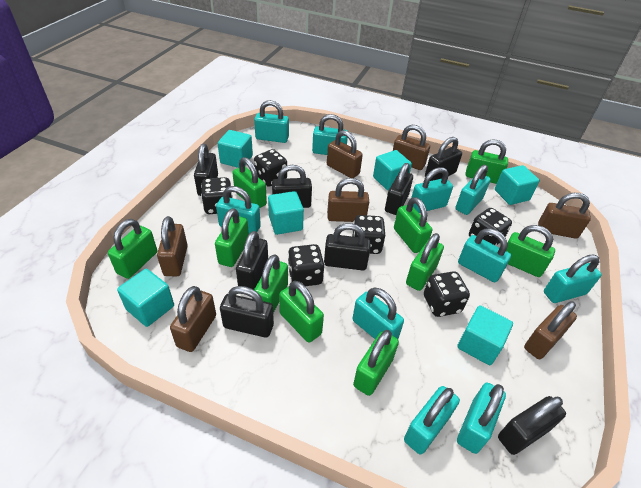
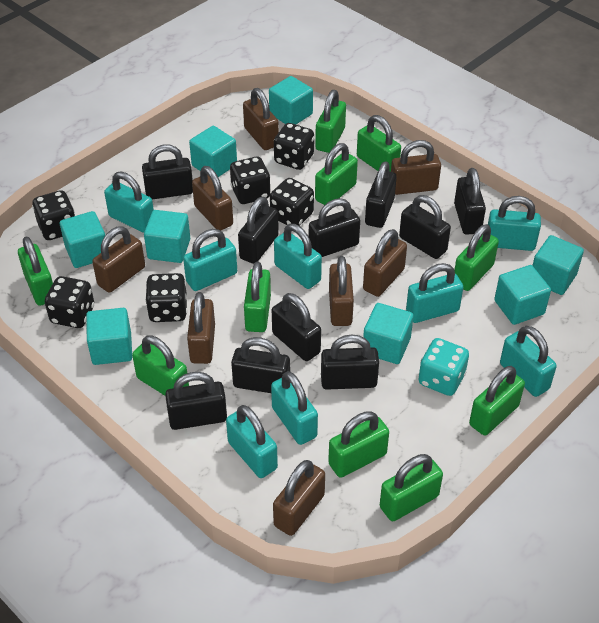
black padlock: 8 -> 10
brown padlock: 7 -> 8
turquoise cube: 6 -> 8
turquoise dice: 0 -> 1
turquoise padlock: 10 -> 8

